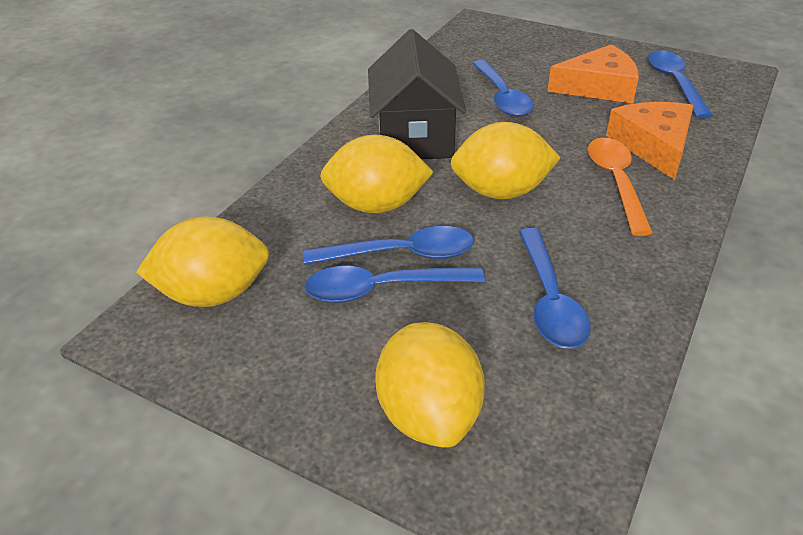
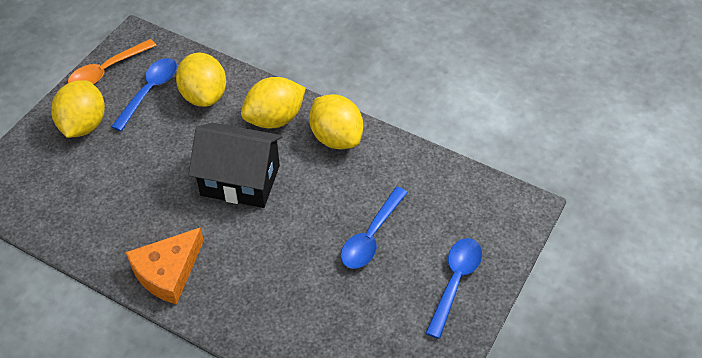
blue spoon: 5 -> 3
orange cheese: 2 -> 1

